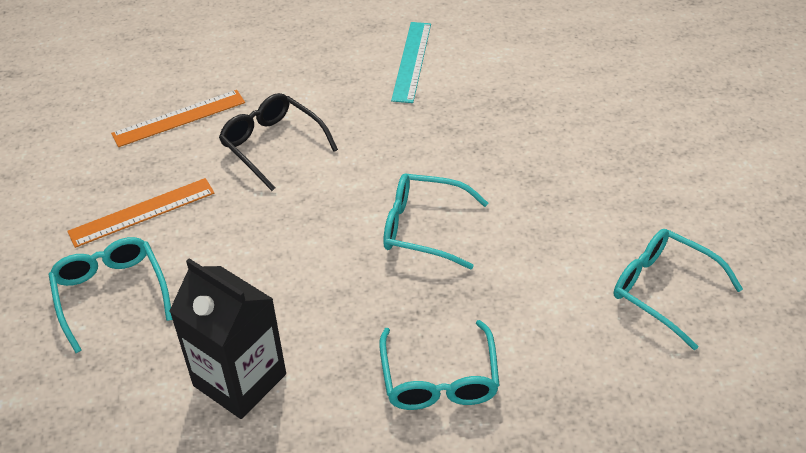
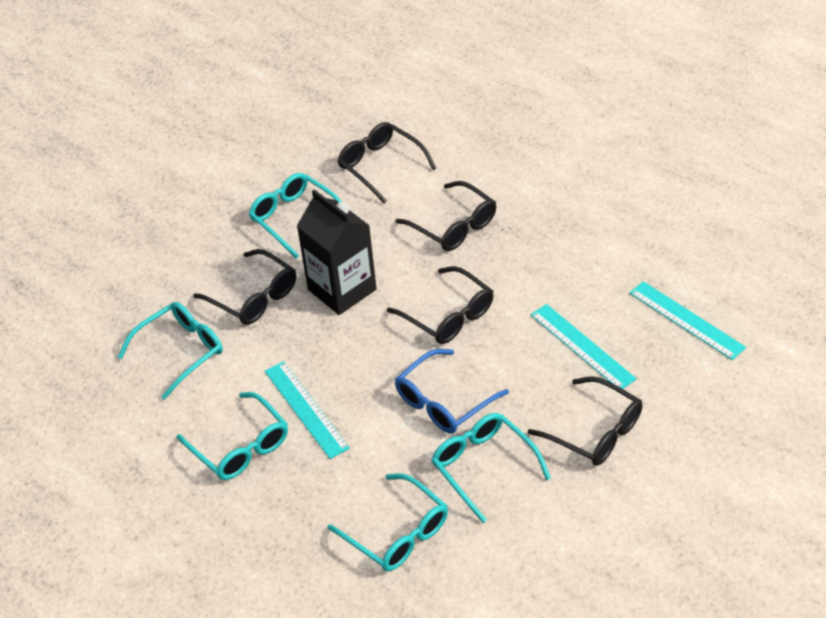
black glasses: 1 -> 5
blue glasses: 0 -> 1
orange ruler: 2 -> 0
turquoise glasses: 4 -> 5
turquoise ruler: 1 -> 3

